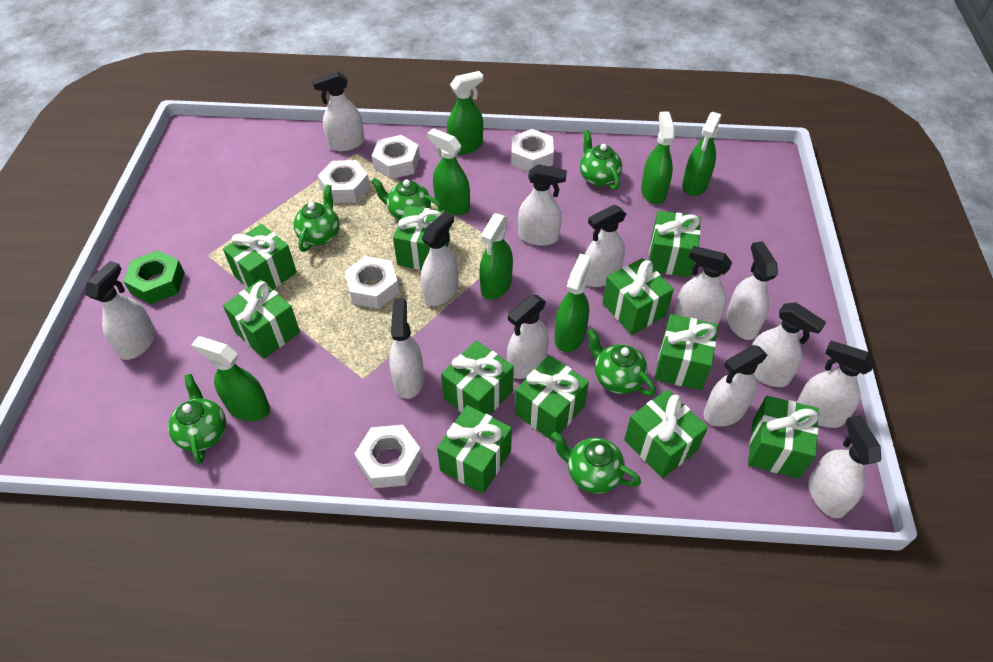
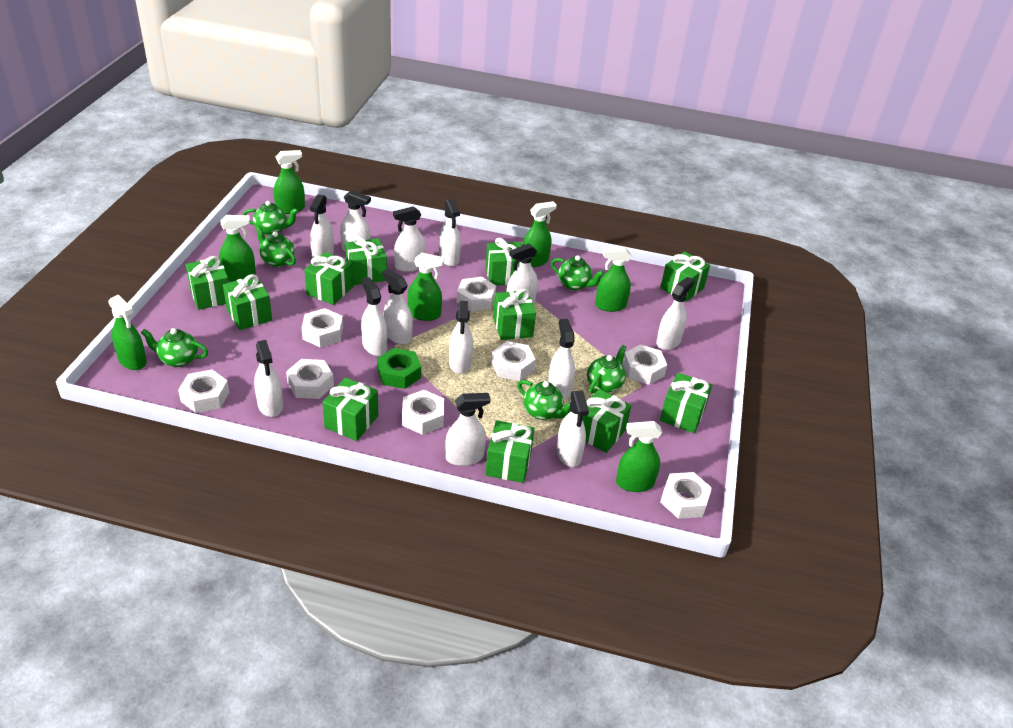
white nut: 5 -> 8

